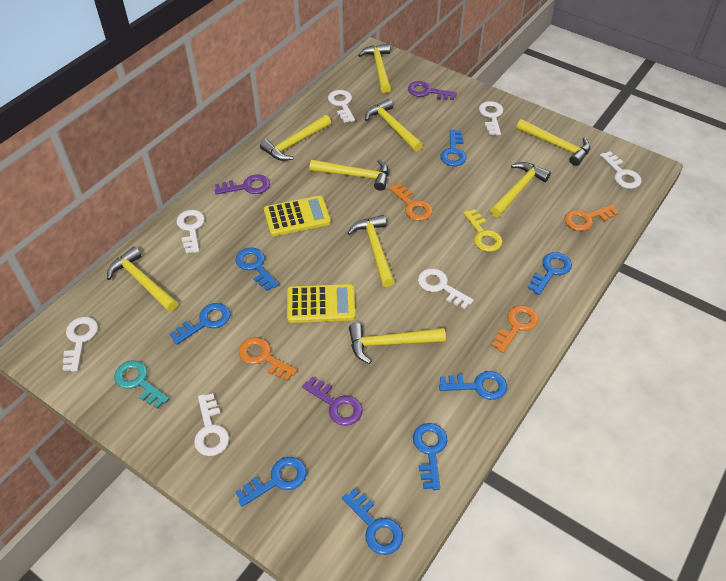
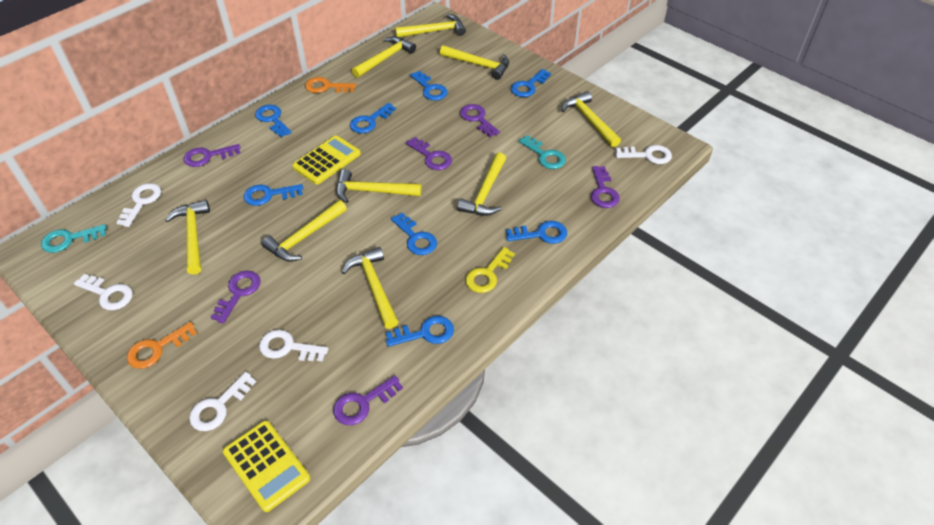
orange key: 4 -> 2
purple key: 3 -> 6
turquoise key: 1 -> 2
white key: 7 -> 5

